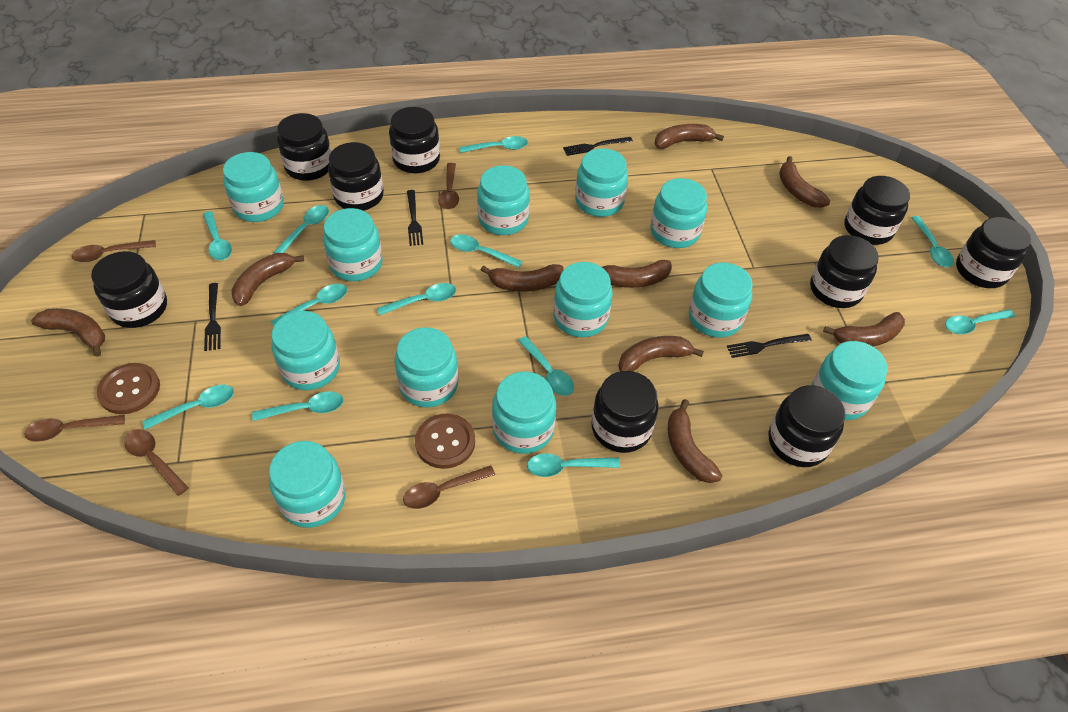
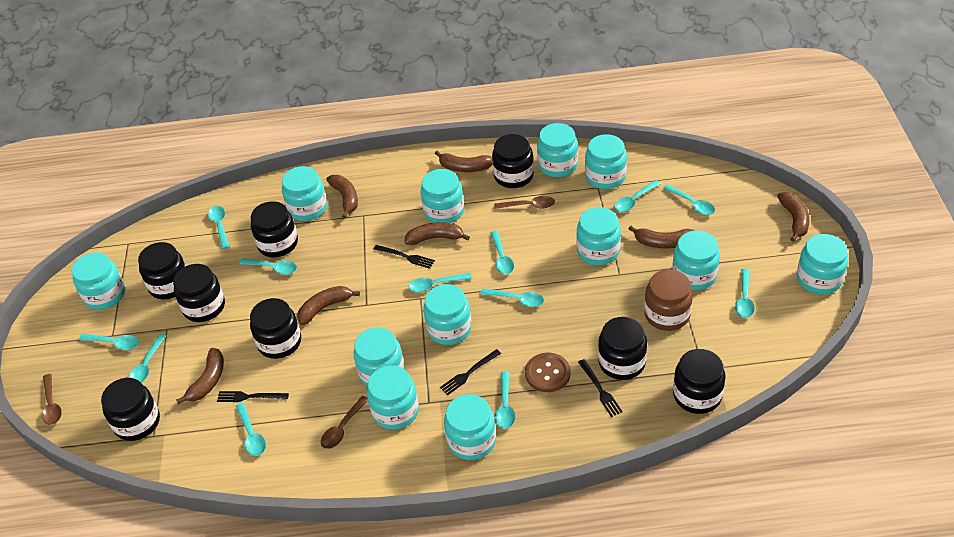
black jar: 9 -> 8
brown banana: 9 -> 7
brown button: 2 -> 1
brown jar: 0 -> 1
brown spoon: 5 -> 3

